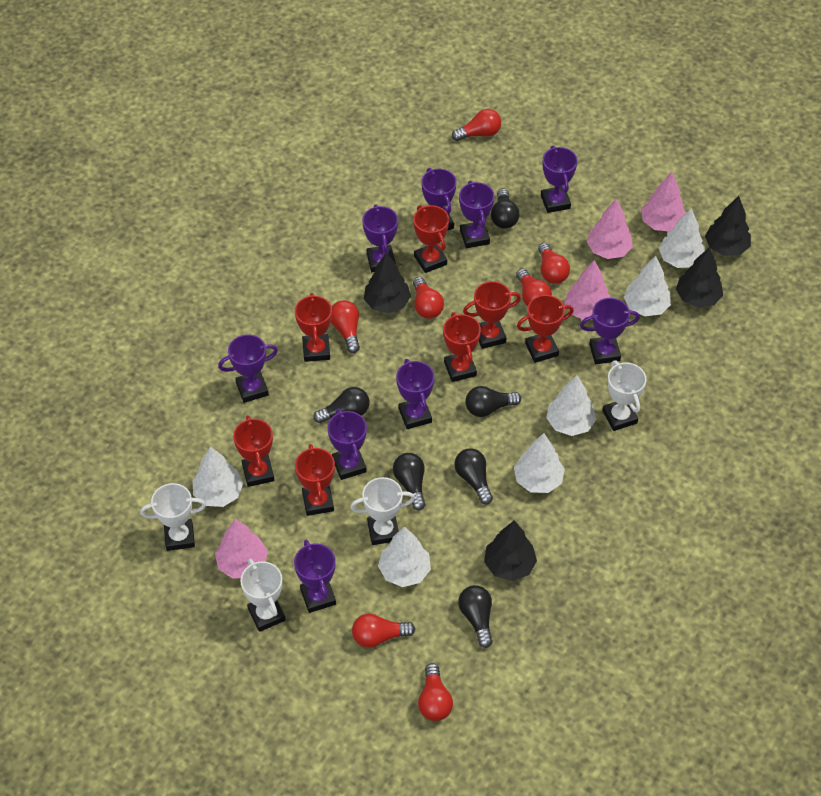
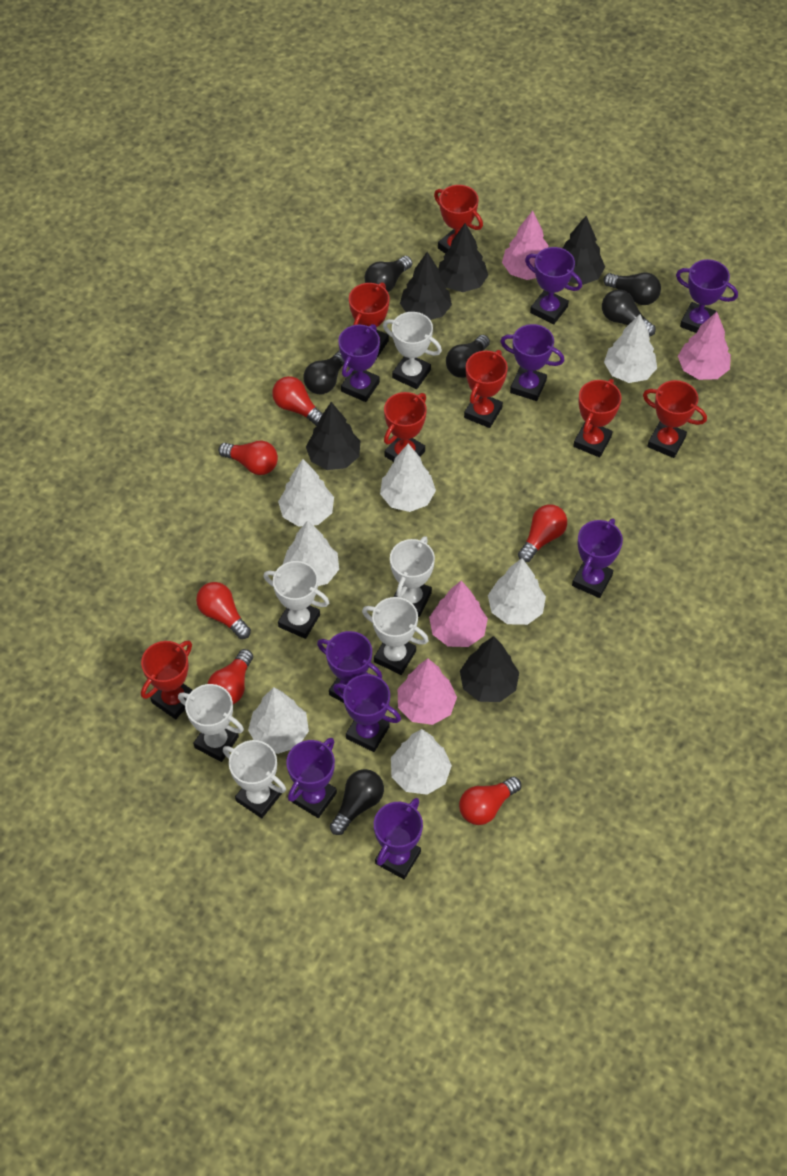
black tree: 4 -> 5
red light bulb: 7 -> 6
white tree: 6 -> 7
white trophy: 4 -> 6

